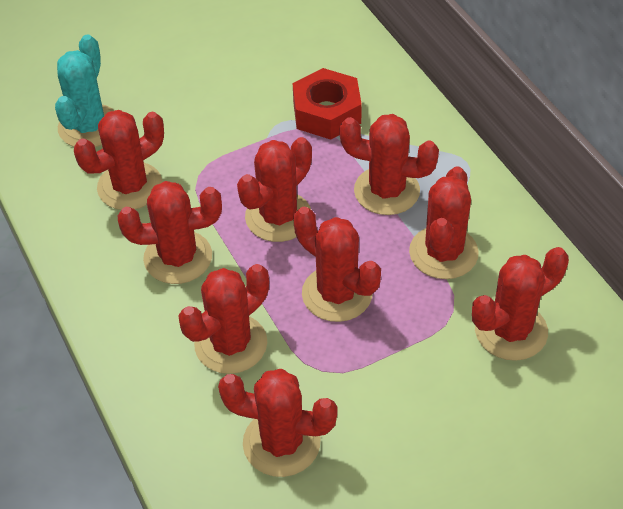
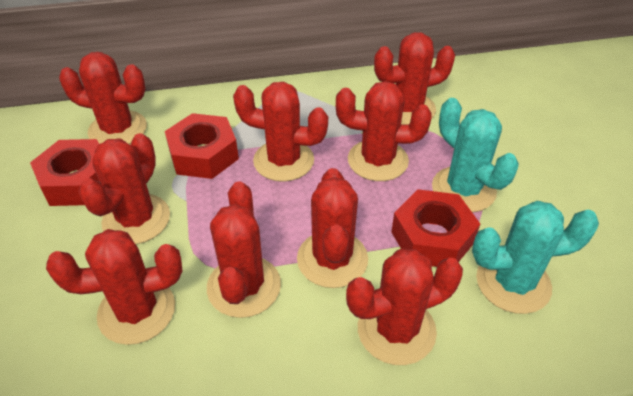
red nut: 1 -> 3
turquoise cactus: 1 -> 2

